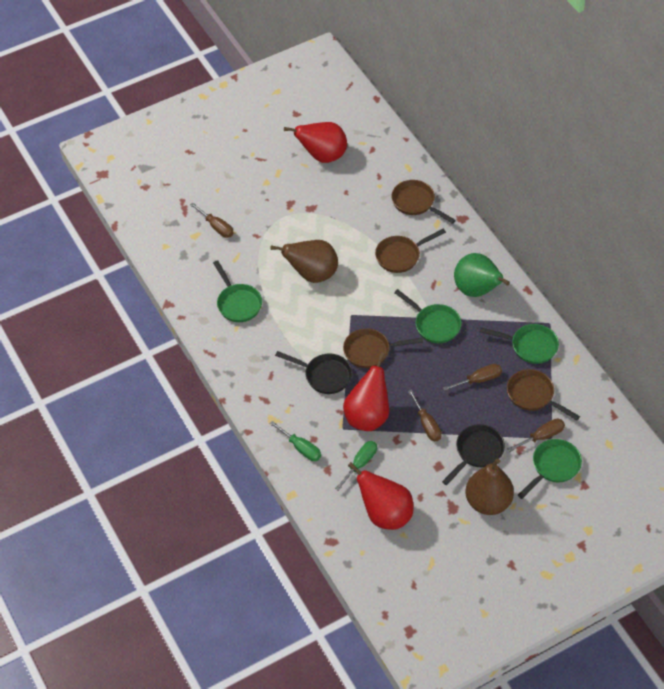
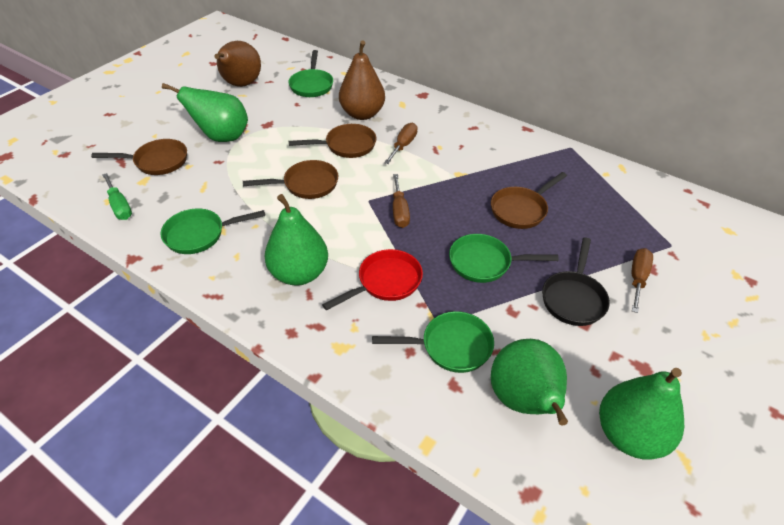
black pan: 2 -> 1
brown screwdriver: 4 -> 3
green pear: 1 -> 4
green screwdriver: 2 -> 1
red pan: 0 -> 1
red pear: 3 -> 0

